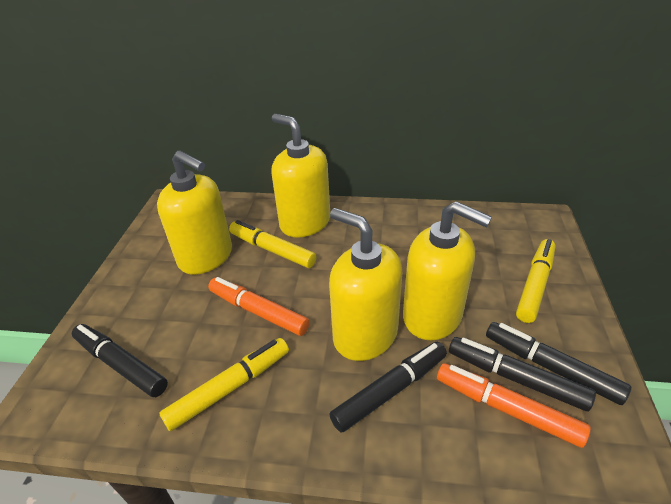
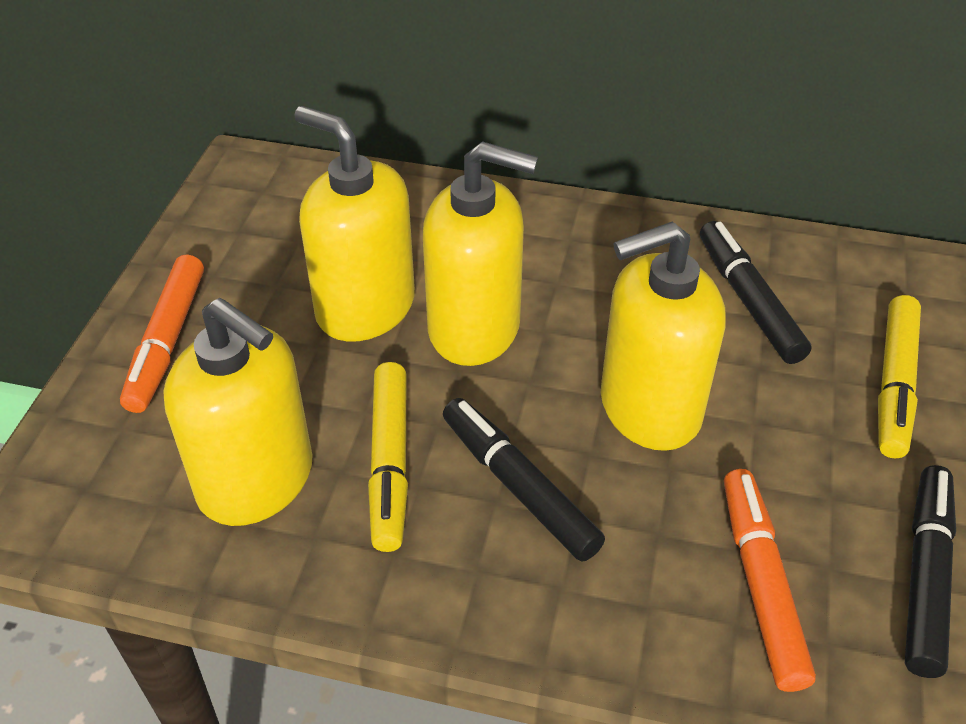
black marker: 4 -> 3
yellow marker: 3 -> 2

